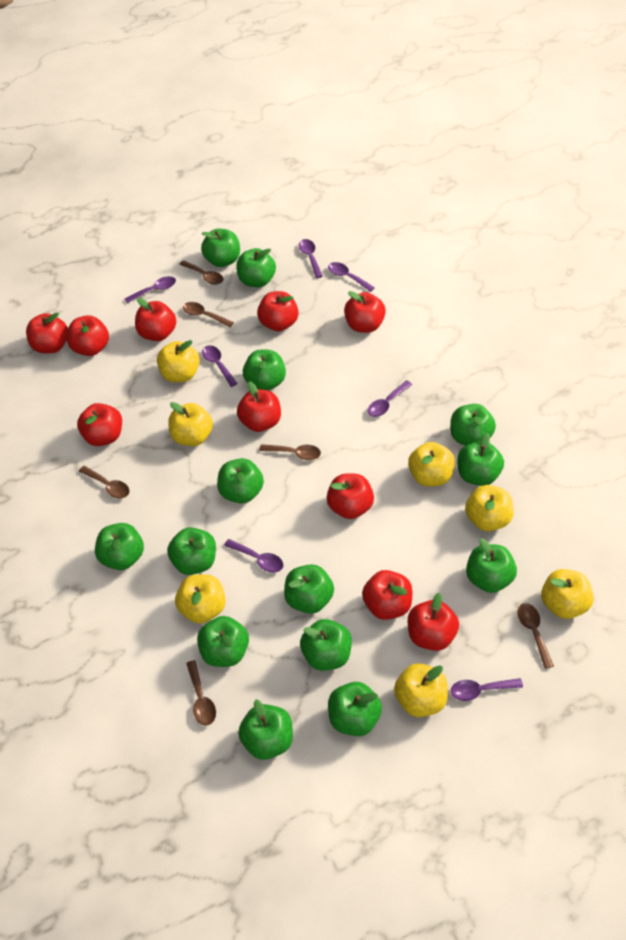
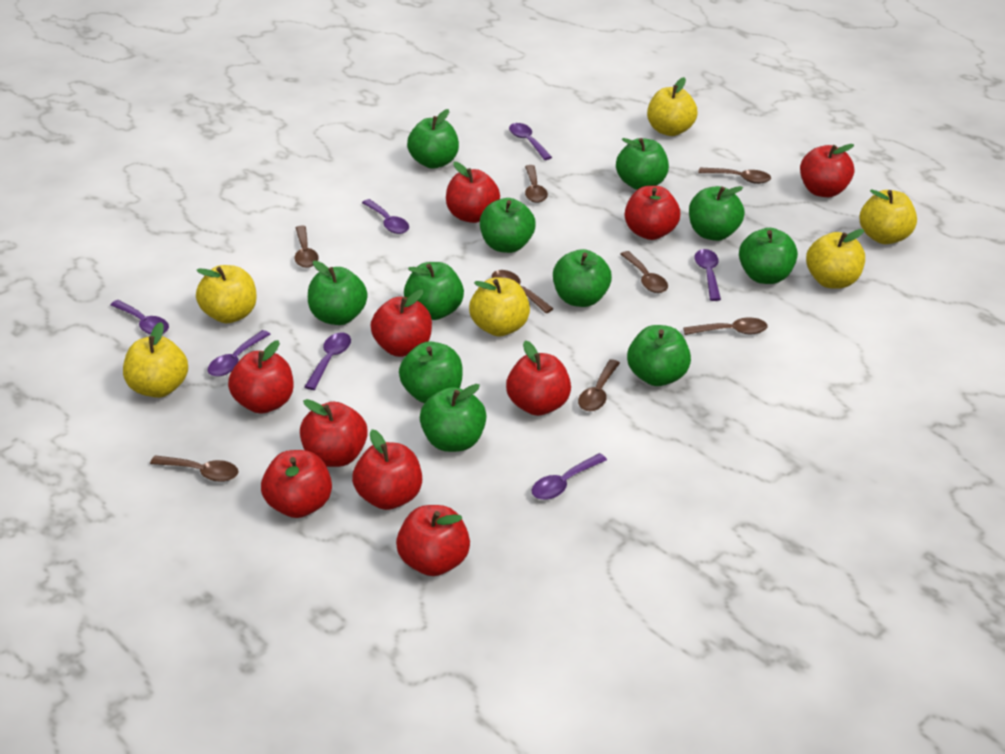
brown spoon: 6 -> 8
green apple: 14 -> 11
yellow apple: 7 -> 6

